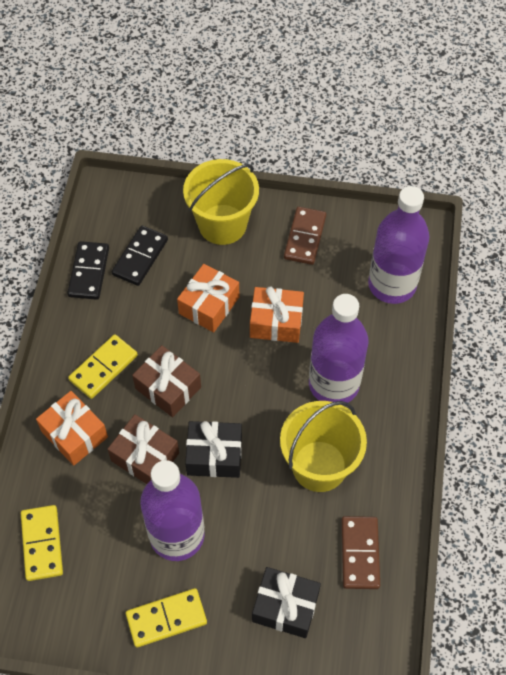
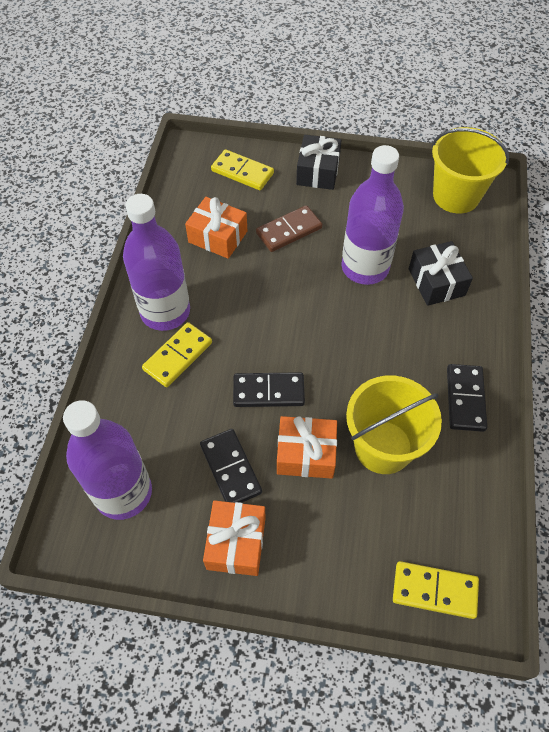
black domino: 2 -> 3
brown domino: 2 -> 1
brown gift: 2 -> 0

